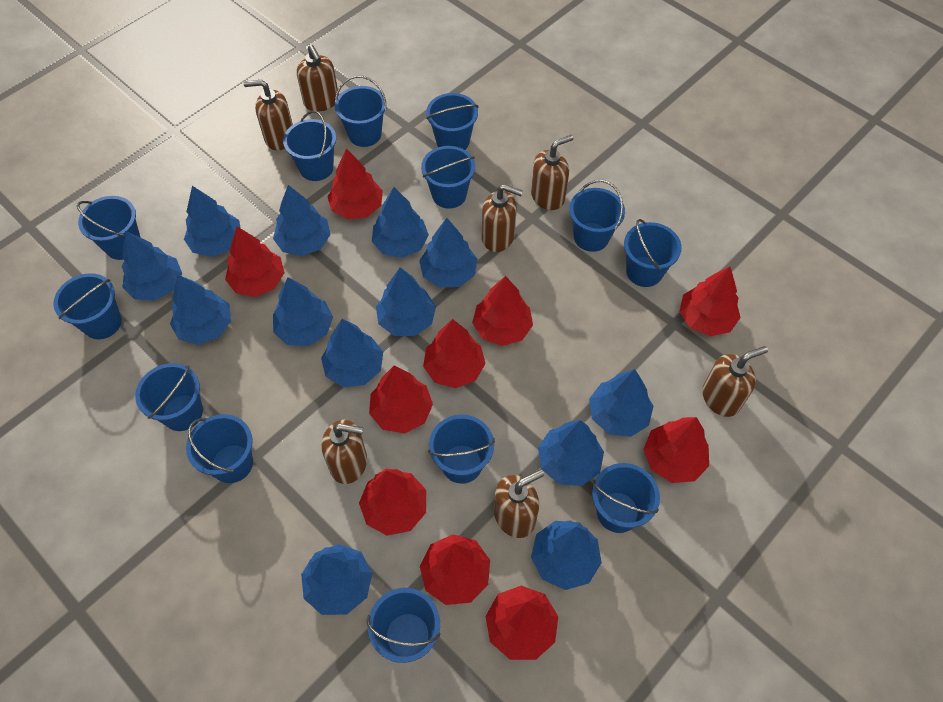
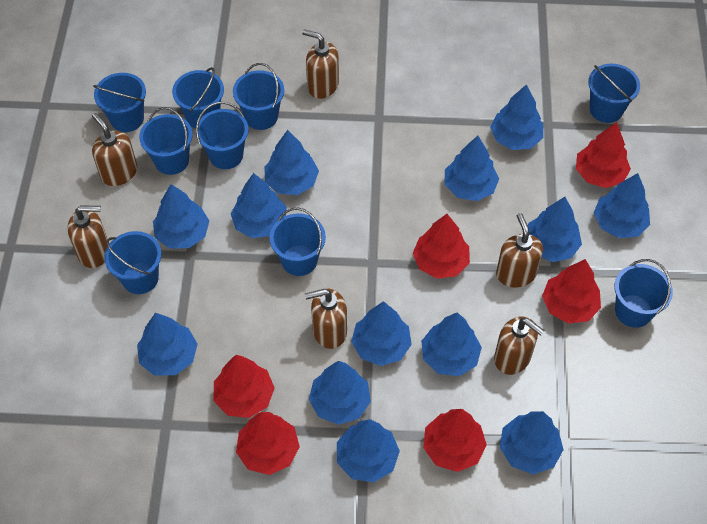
blue bucket: 13 -> 9
brown soap dispenser: 7 -> 6
red tree: 10 -> 6

